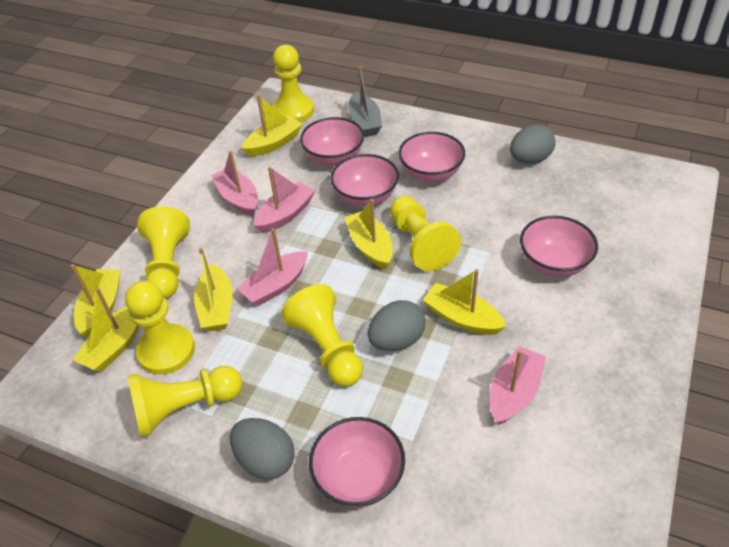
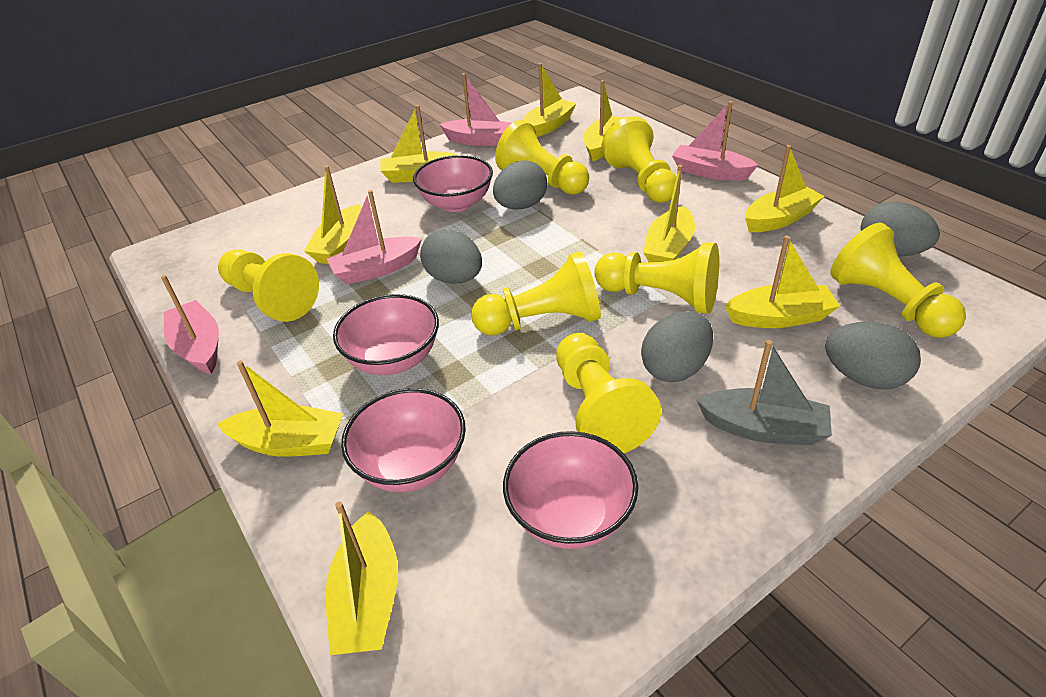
grey egg: 3 -> 5
pink bowl: 5 -> 4
yellow boat: 6 -> 9
yellow pawn: 6 -> 7

